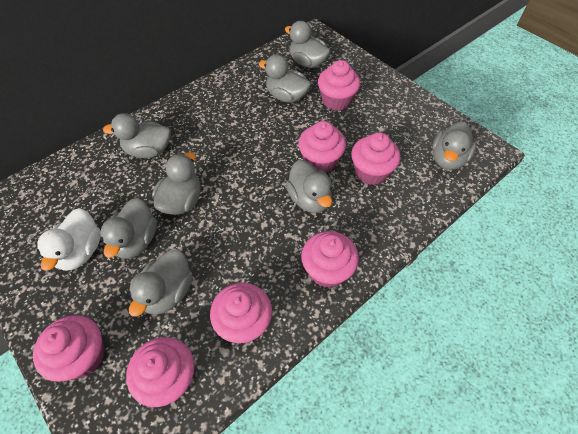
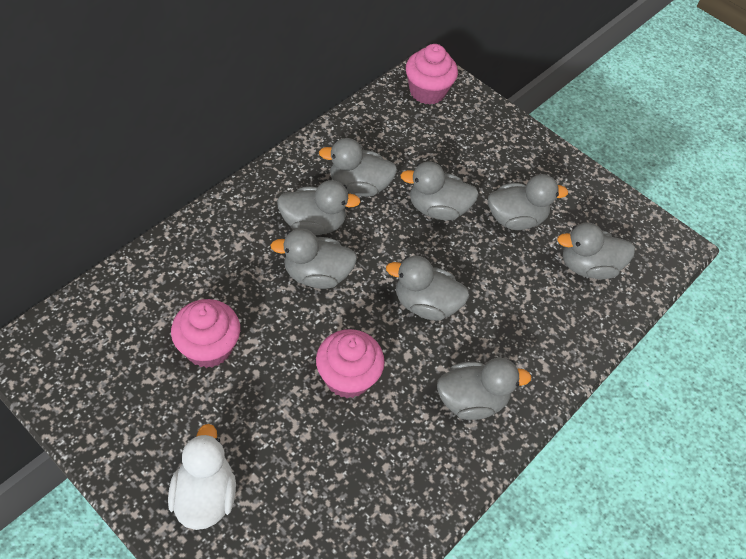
pink cupcake: 7 -> 3

